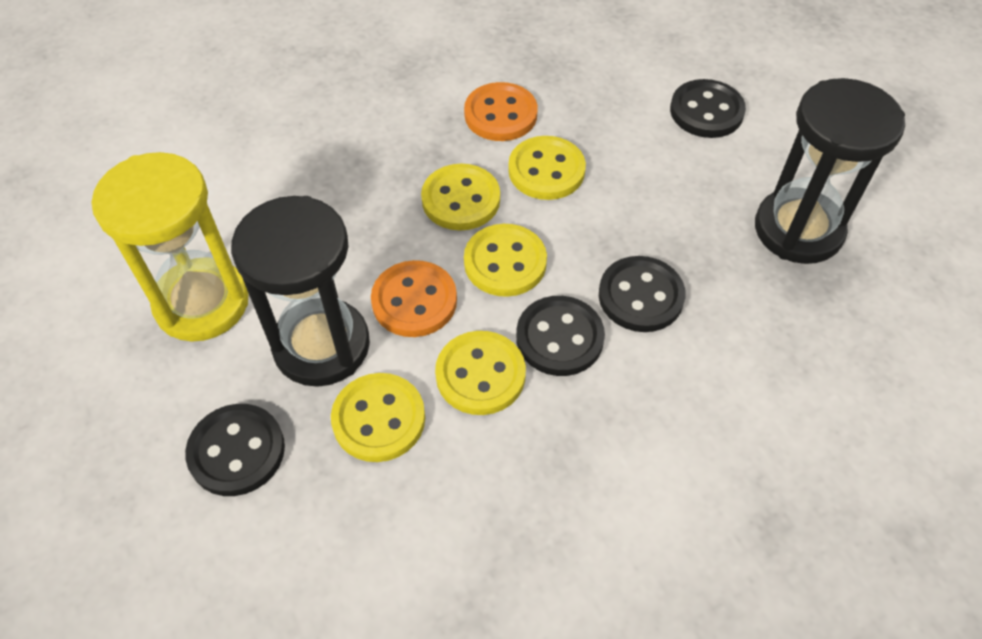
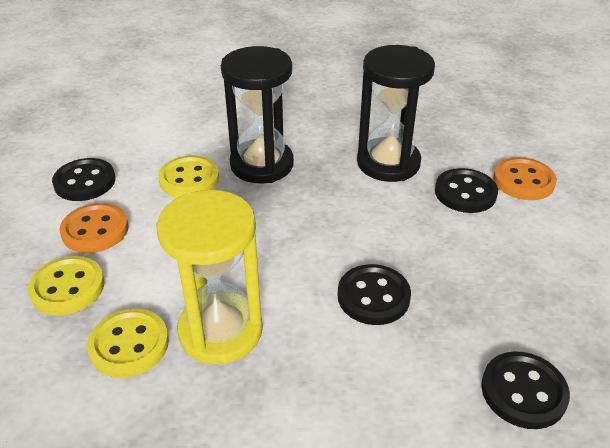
yellow button: 5 -> 3

